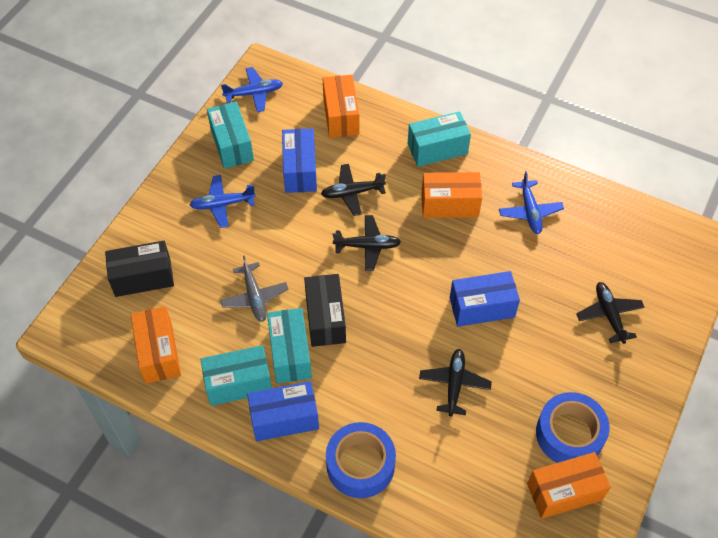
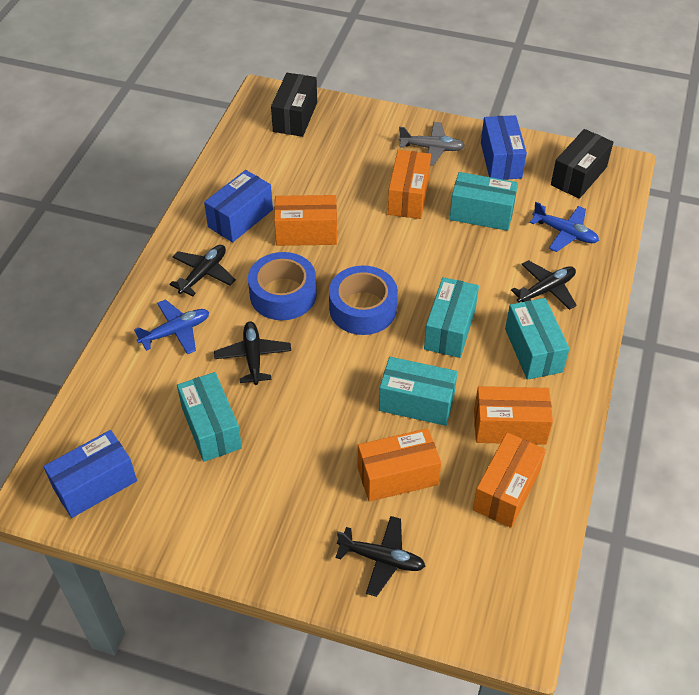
blue plane: 3 -> 2
orange box: 4 -> 5
turquoise box: 4 -> 5

